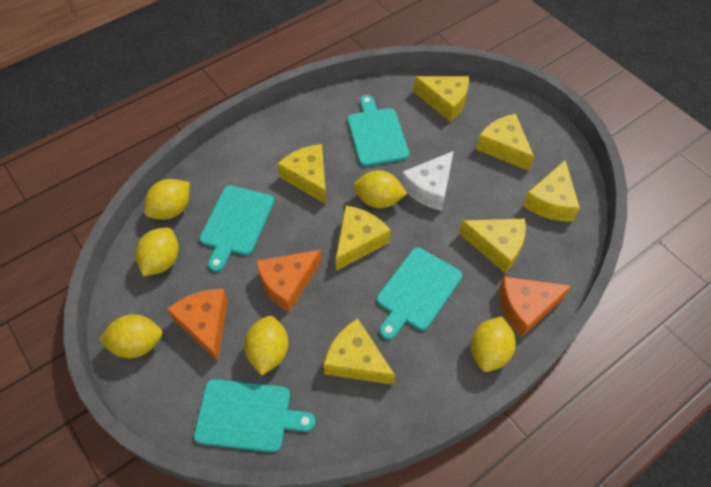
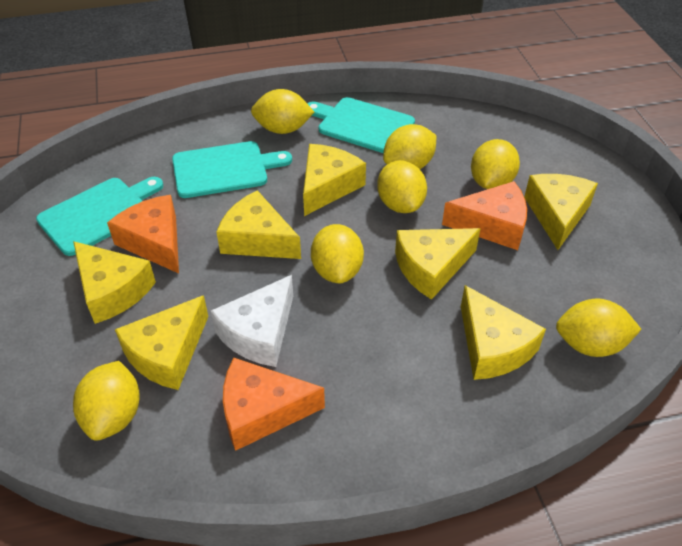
turquoise cutting board: 4 -> 3
yellow lemon: 6 -> 7

